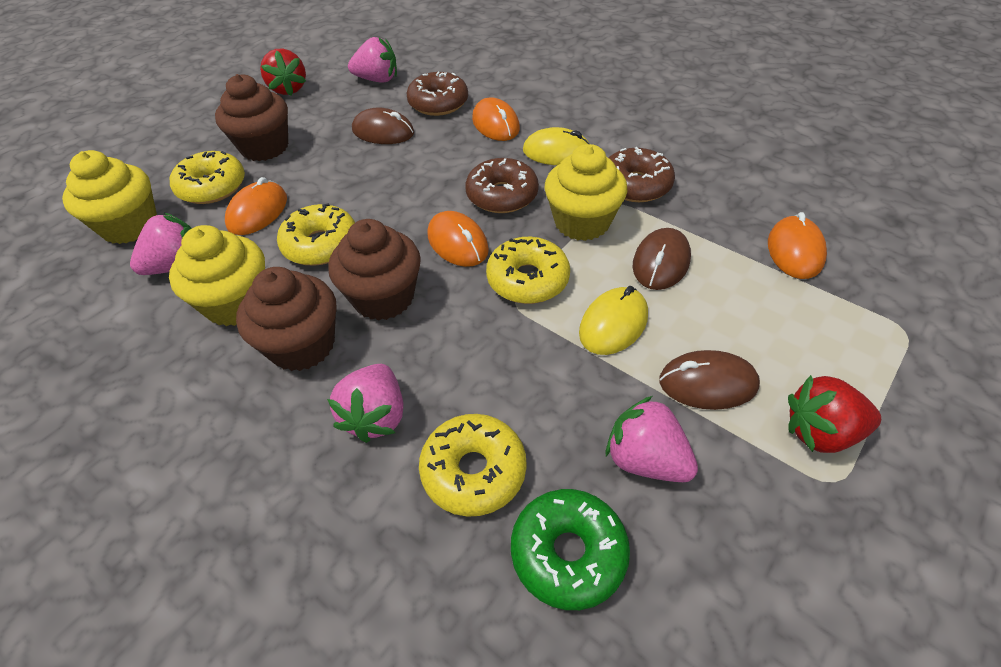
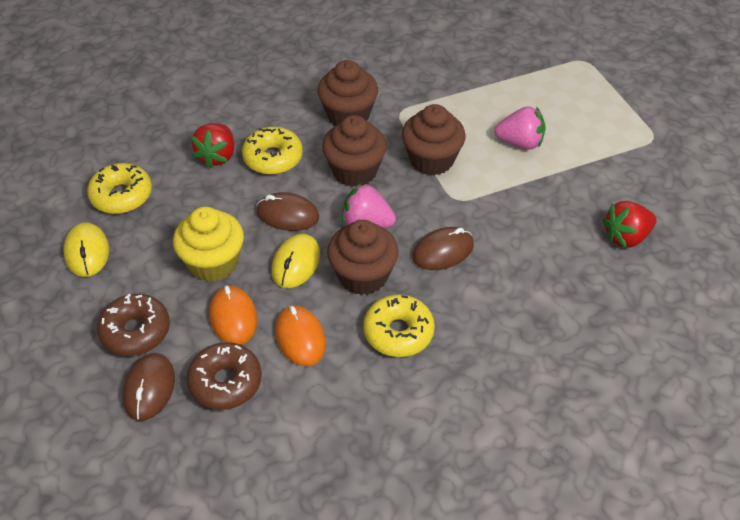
brown cupcake: 3 -> 4
brown donut: 3 -> 2
green donut: 1 -> 0
orange mouse: 4 -> 2
pink strawberry: 4 -> 2
yellow cupcake: 3 -> 1
yellow donut: 4 -> 3

